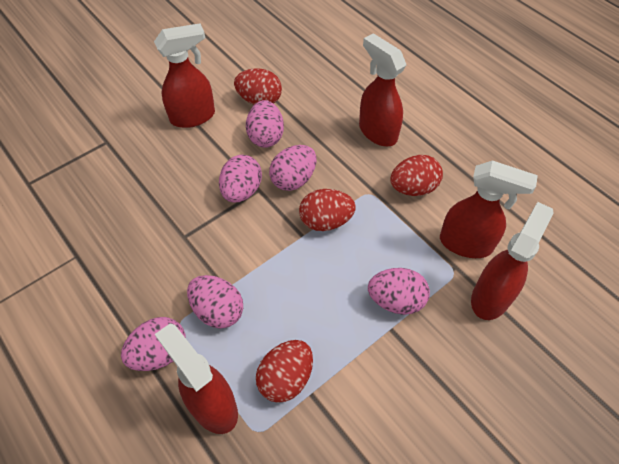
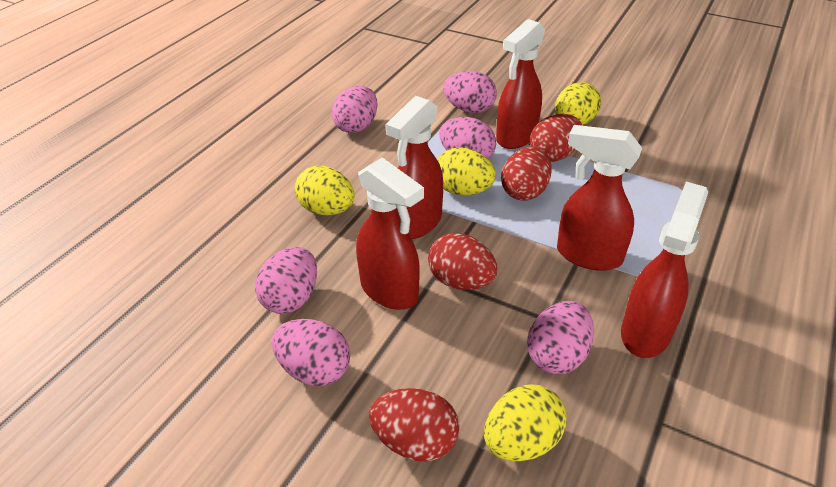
yellow egg: 0 -> 4

